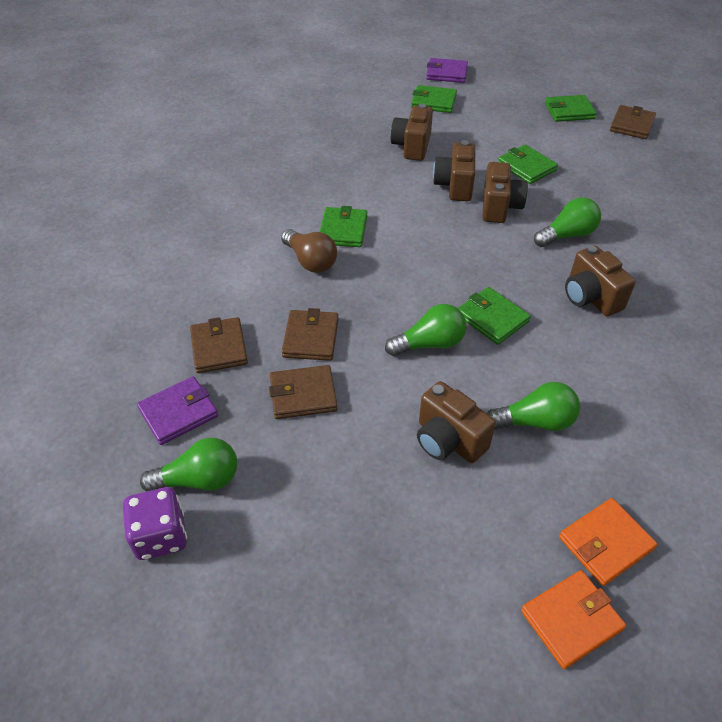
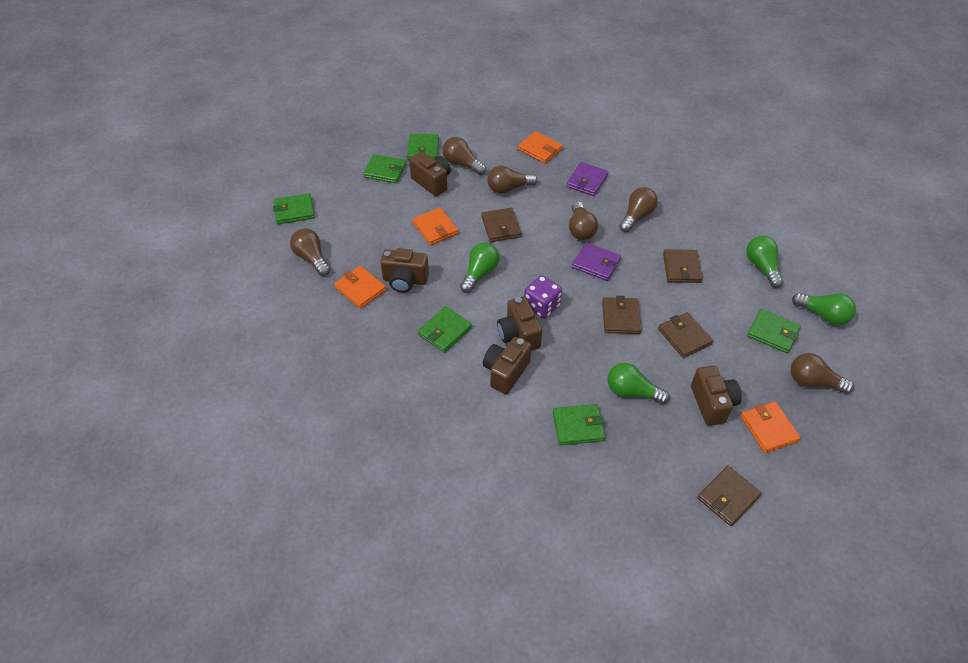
brown light bulb: 1 -> 6
brown wallet: 4 -> 5
green wallet: 5 -> 6
orange wallet: 2 -> 4

